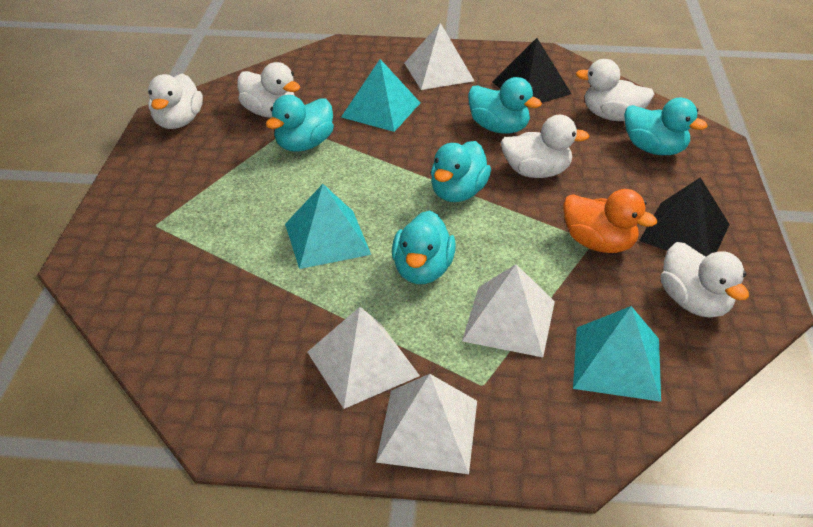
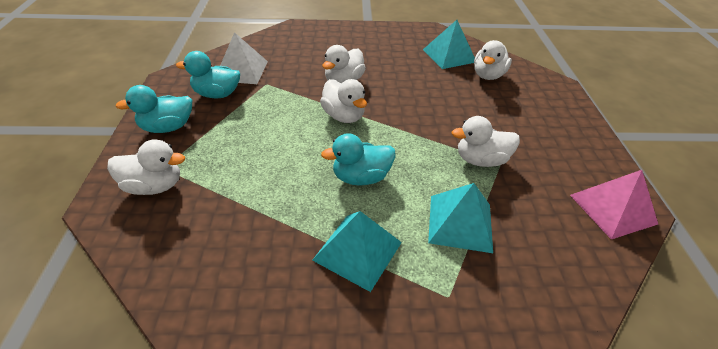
black pyramid: 2 -> 0
orange duck: 1 -> 0
pink pyramid: 0 -> 1
turquoise duck: 5 -> 3
white pyramid: 4 -> 1

